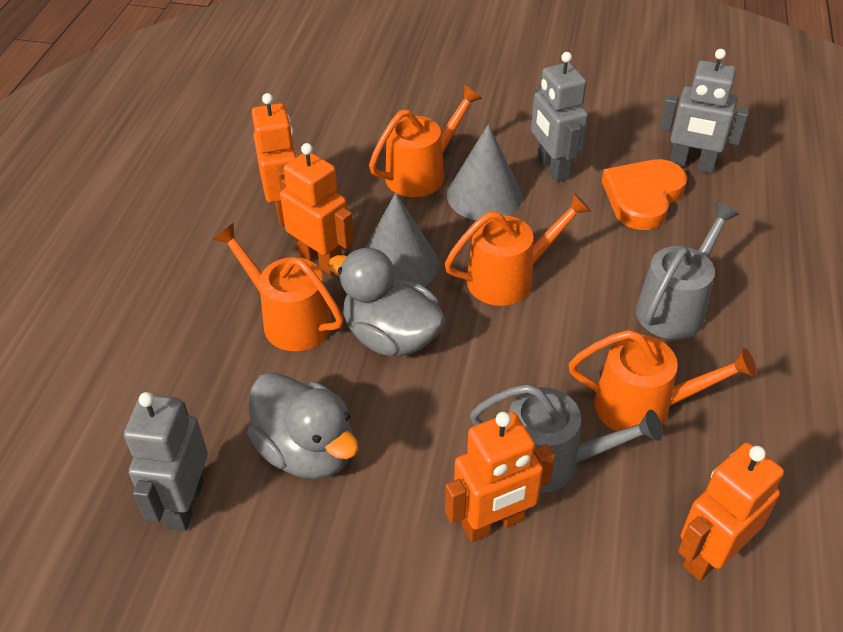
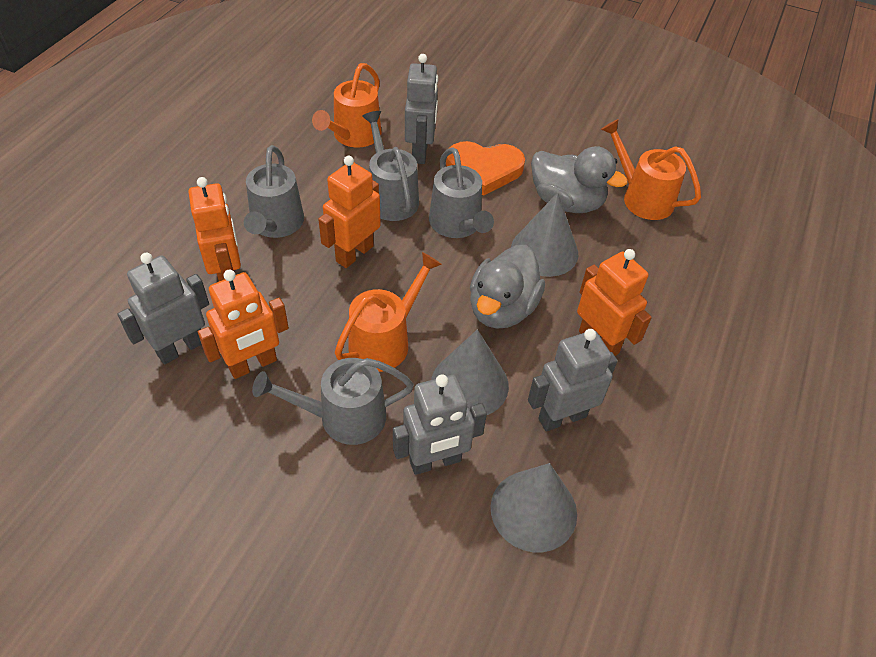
grey cone: 2 -> 3
grey robot: 3 -> 4
grey watering can: 2 -> 4
orange watering can: 4 -> 3

